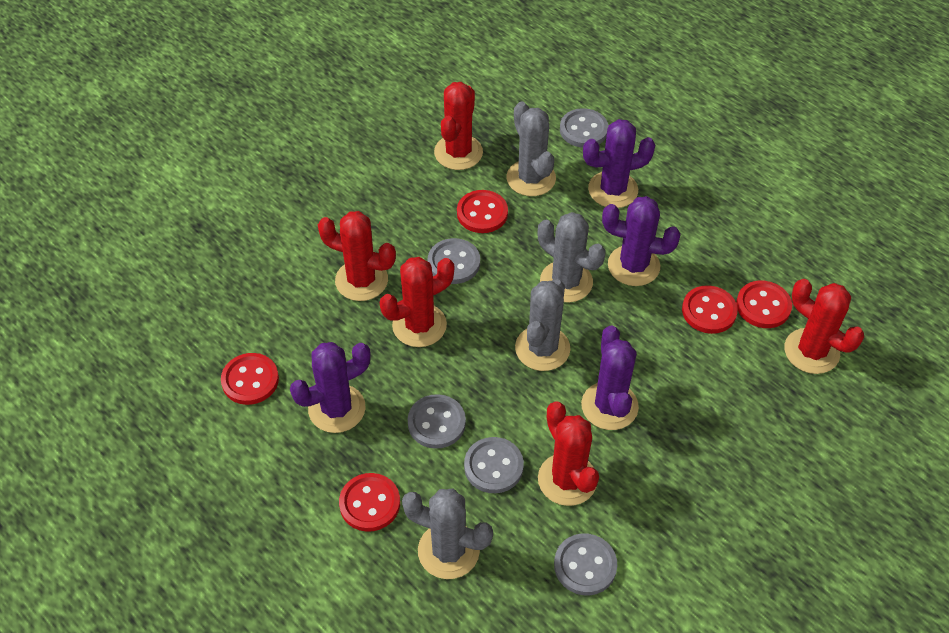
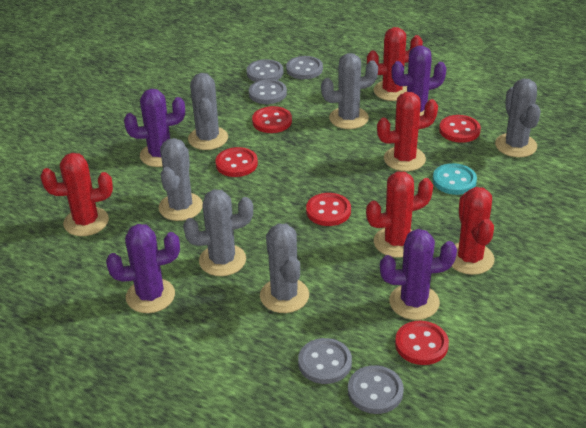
grey cactus: 4 -> 6
turquoise button: 0 -> 1

